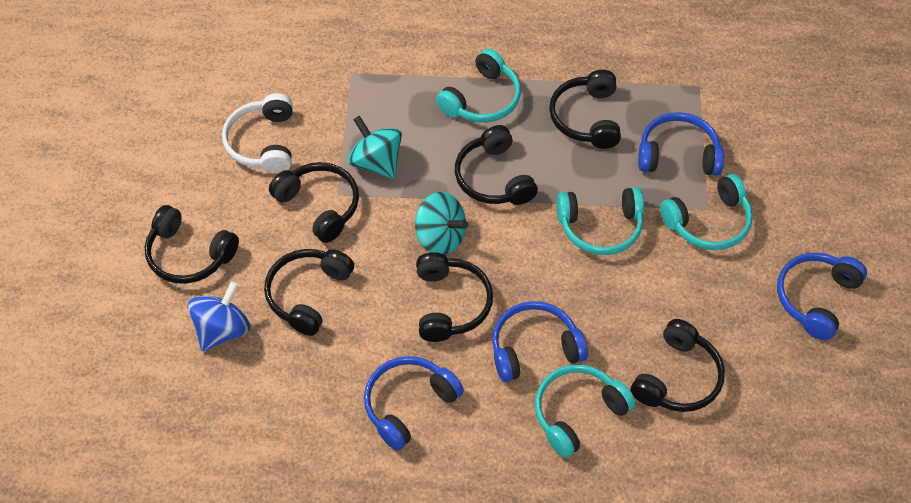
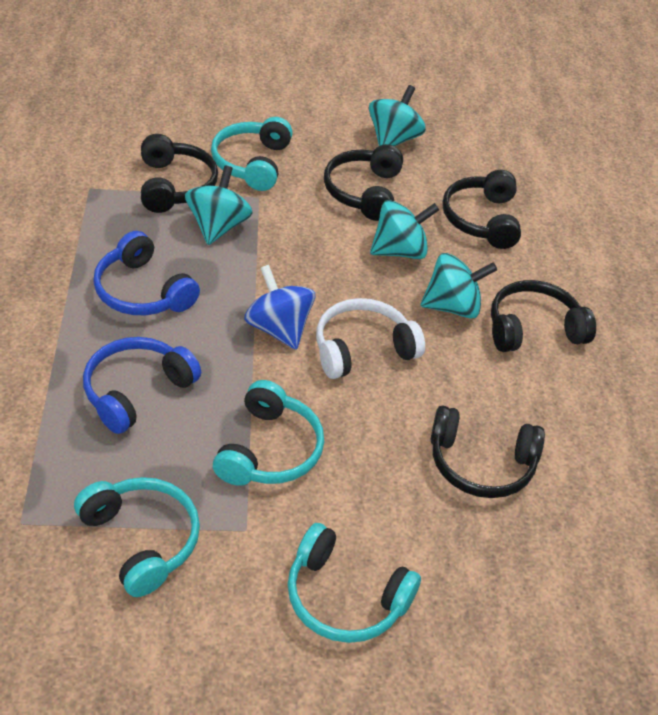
black headphones: 7 -> 5
blue headphones: 4 -> 2
turquoise spinning top: 2 -> 4

